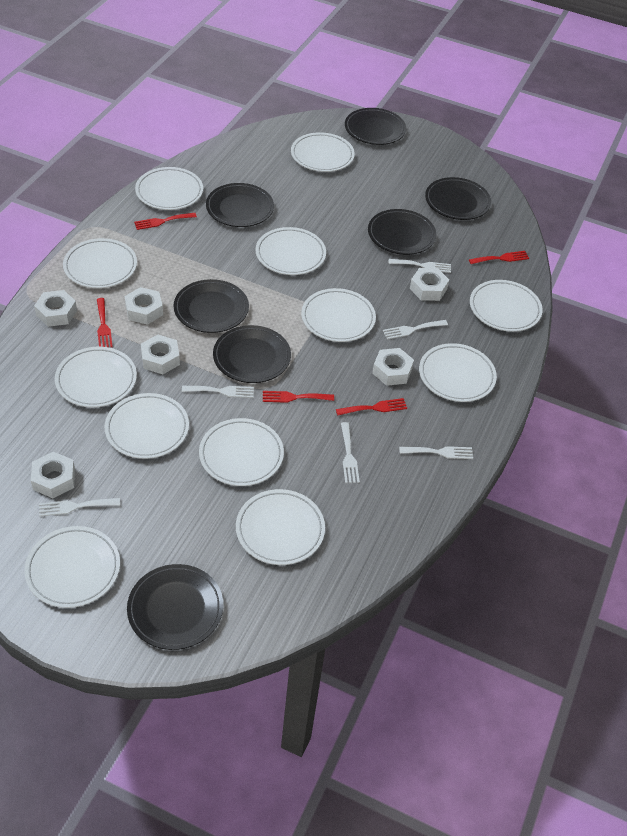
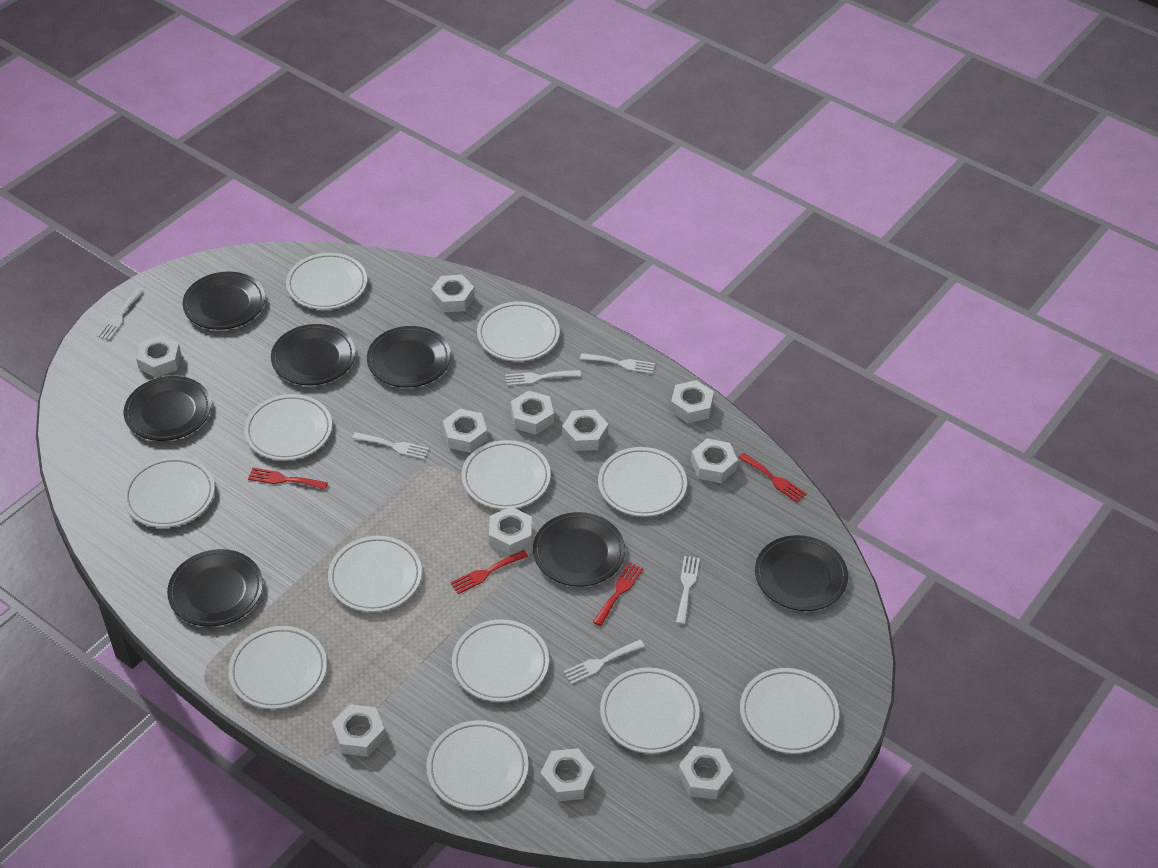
red fork: 5 -> 4
white nut: 6 -> 11

